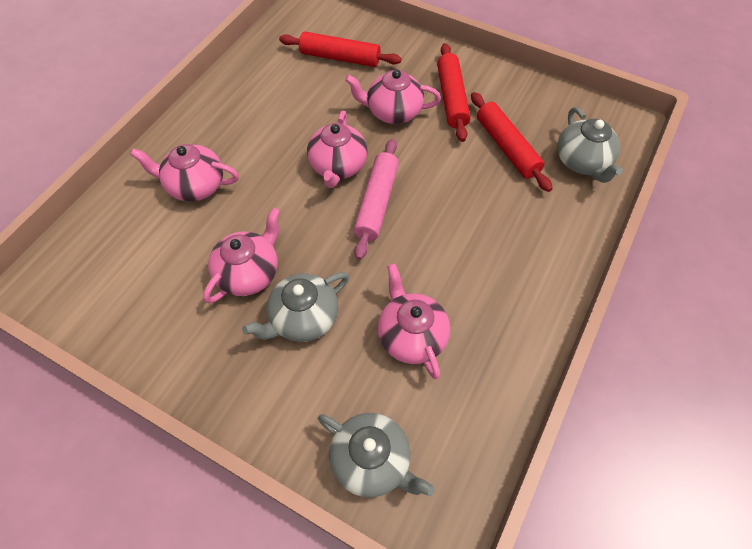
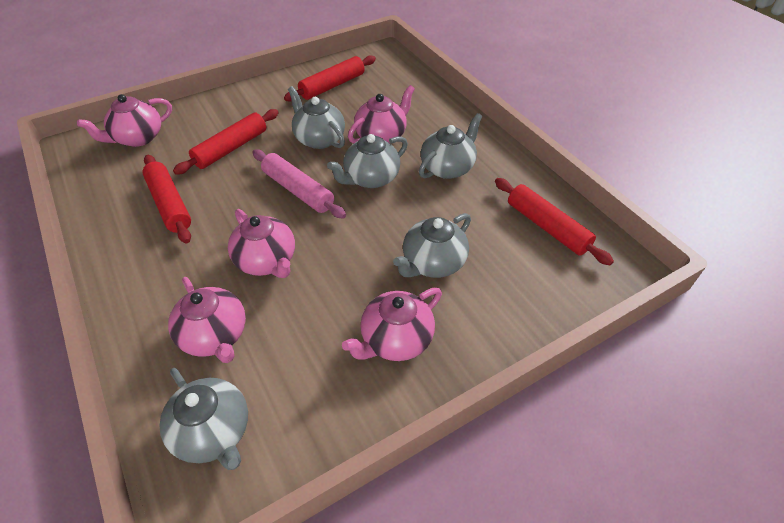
grey teapot: 3 -> 5
red rolling pin: 3 -> 4

